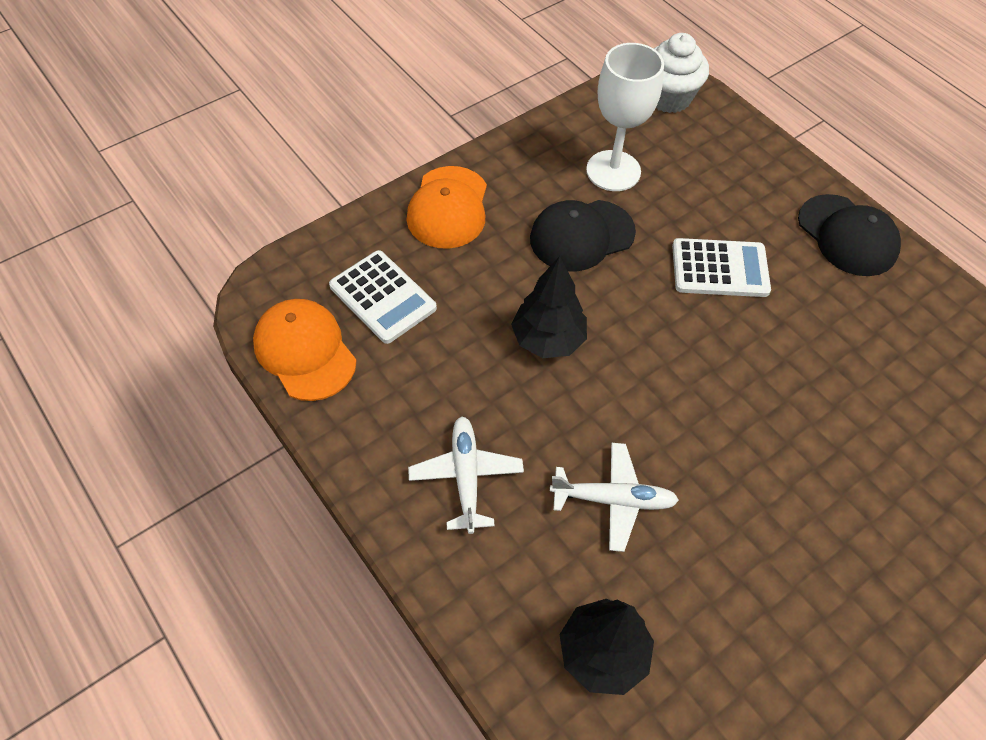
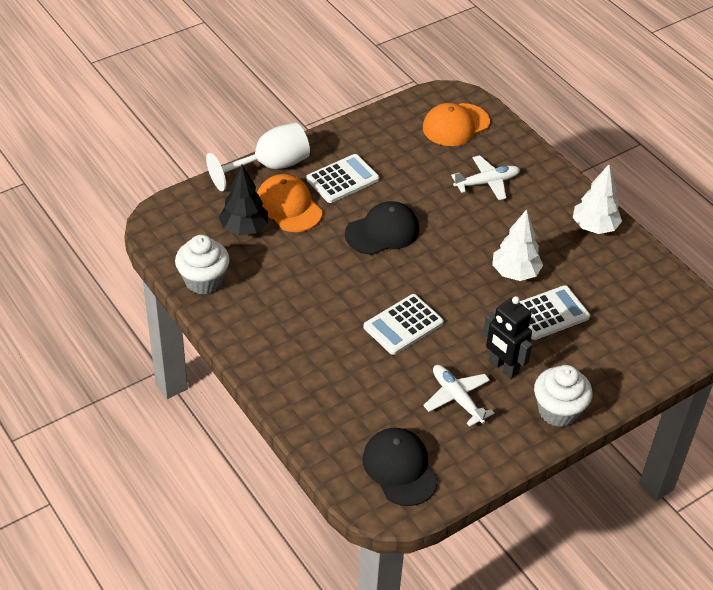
black robot: 0 -> 1
black tree: 2 -> 1
white calculator: 2 -> 3
white cupcake: 1 -> 2
white tree: 0 -> 2

